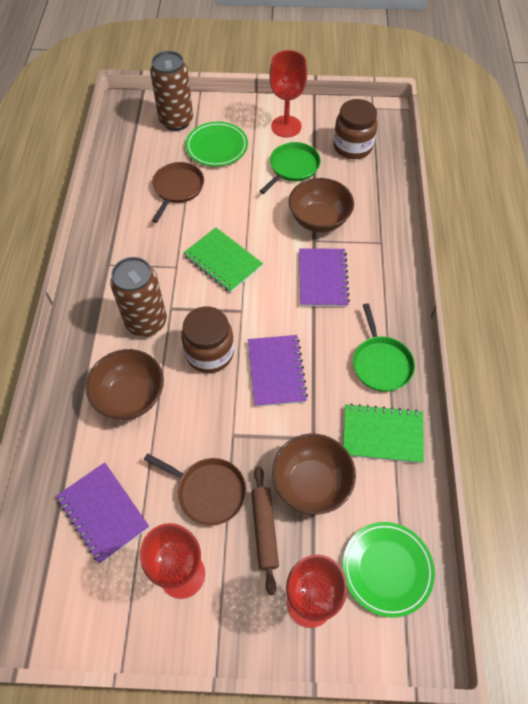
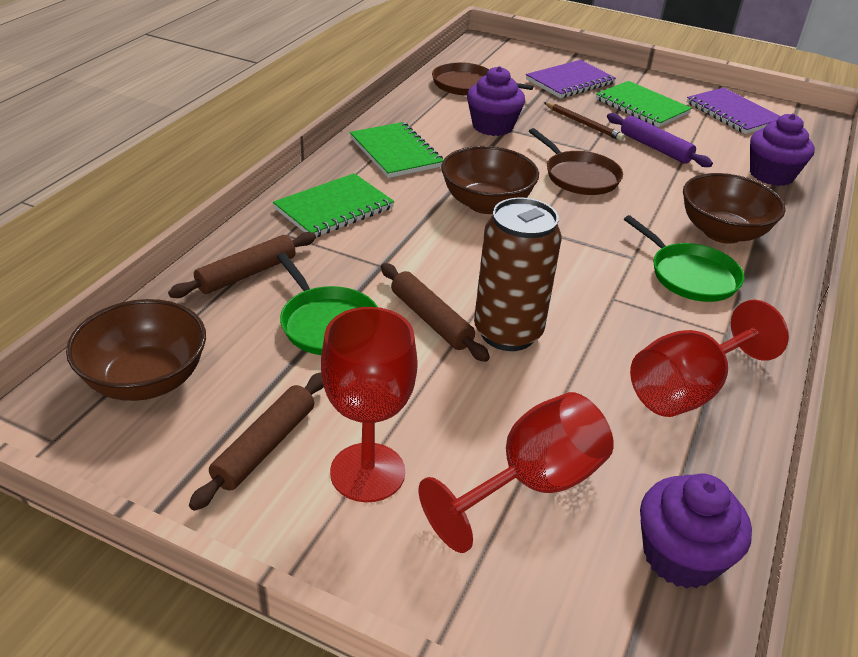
brown can: 2 -> 1
brown jar: 2 -> 0
brown pencil: 0 -> 1
brown rolling pin: 1 -> 3
green notebook: 2 -> 3
green plate: 2 -> 0
purple cupcake: 0 -> 3
purple notebook: 3 -> 2
purple rolling pin: 0 -> 1

